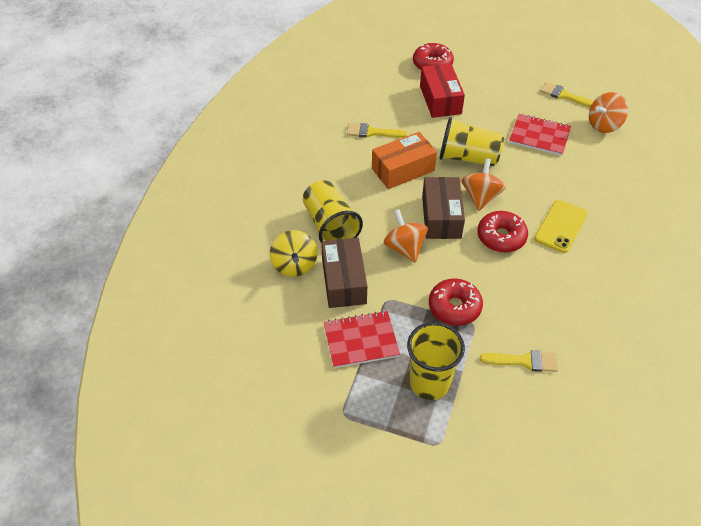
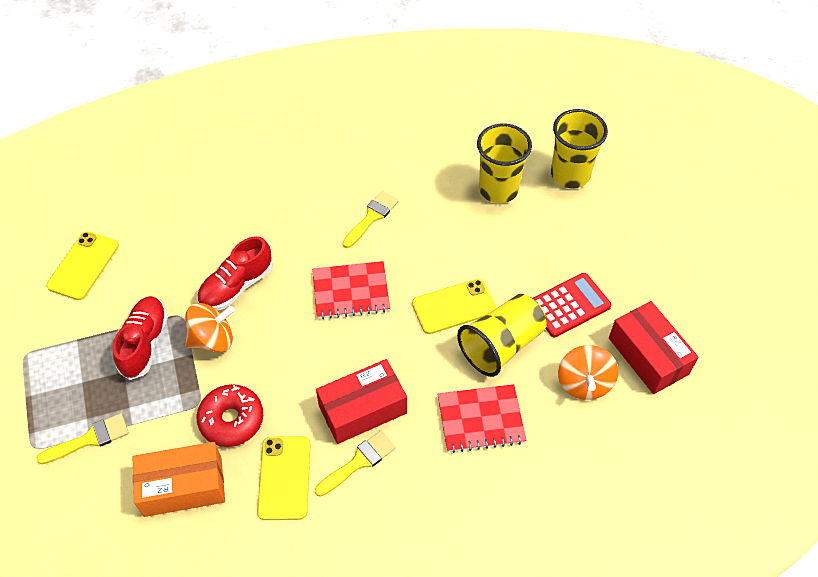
brown box: 2 -> 0
orange spinning top: 3 -> 2
red box: 1 -> 2
red calculator: 0 -> 1
red donut: 3 -> 1
red shoe: 0 -> 2
yellow phone: 1 -> 3
yellow spinning top: 1 -> 0

